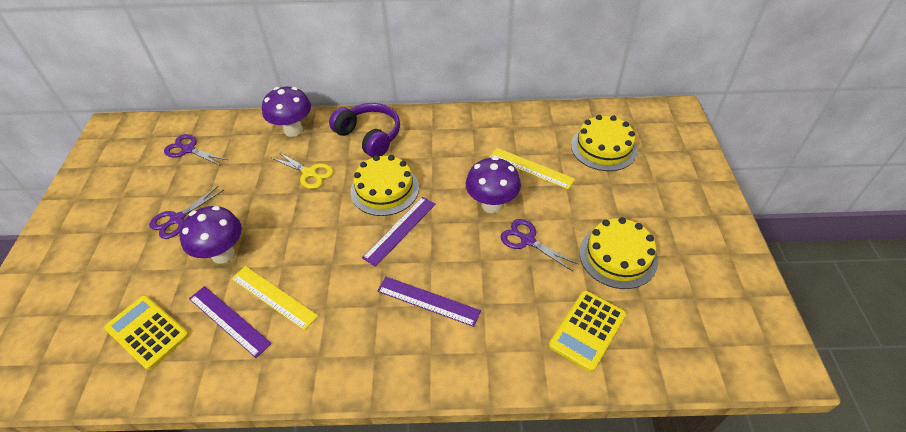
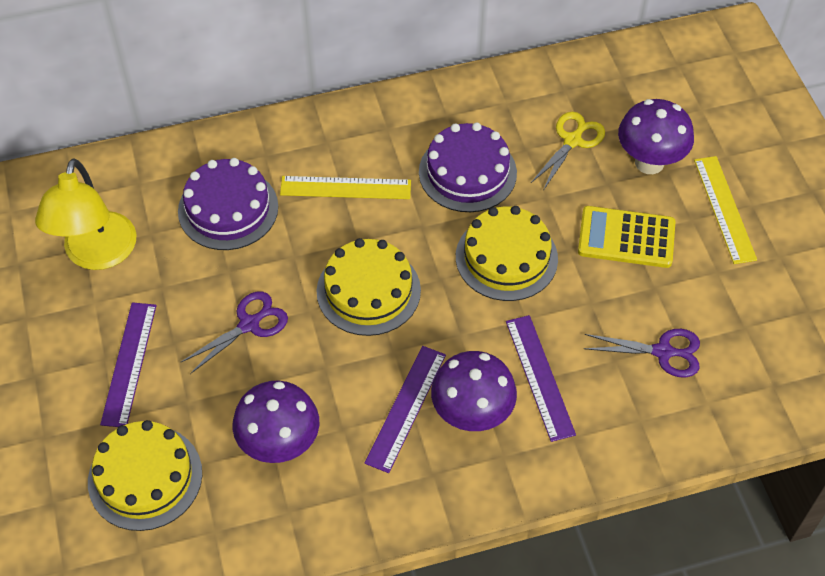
purple cake: 0 -> 2
purple headphones: 1 -> 0
purple scissors: 3 -> 2
yellow calculator: 2 -> 1
yellow lamp: 0 -> 1

